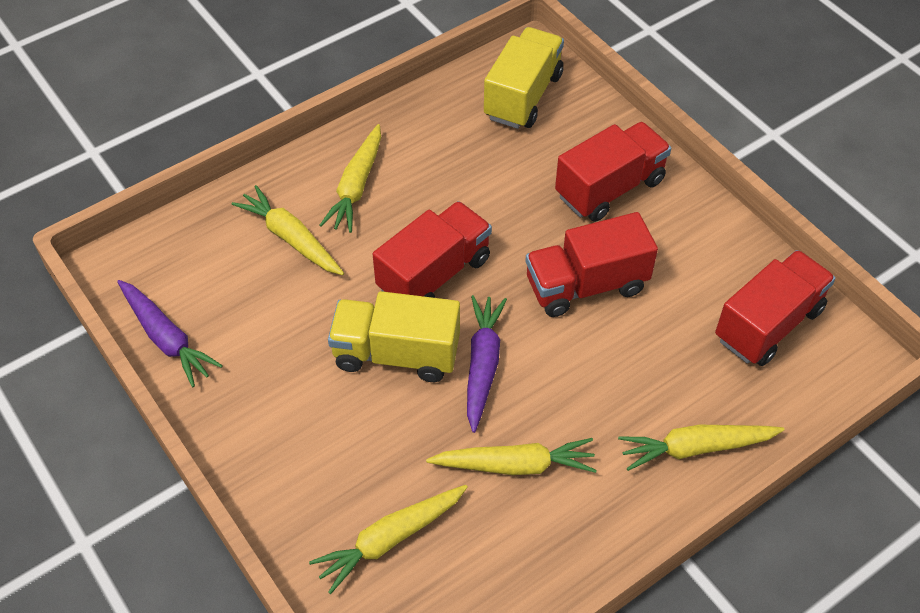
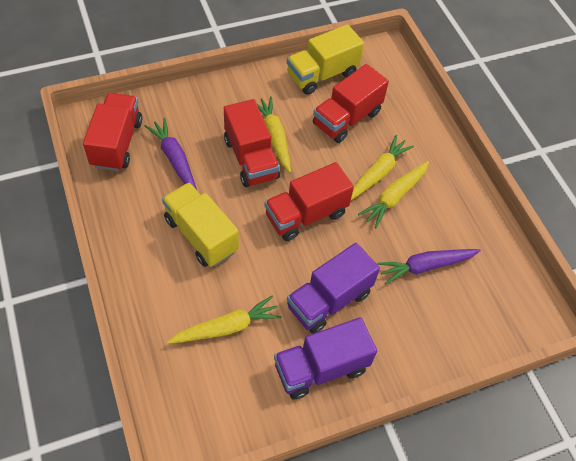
purple truck: 0 -> 2
yellow carrot: 5 -> 4

